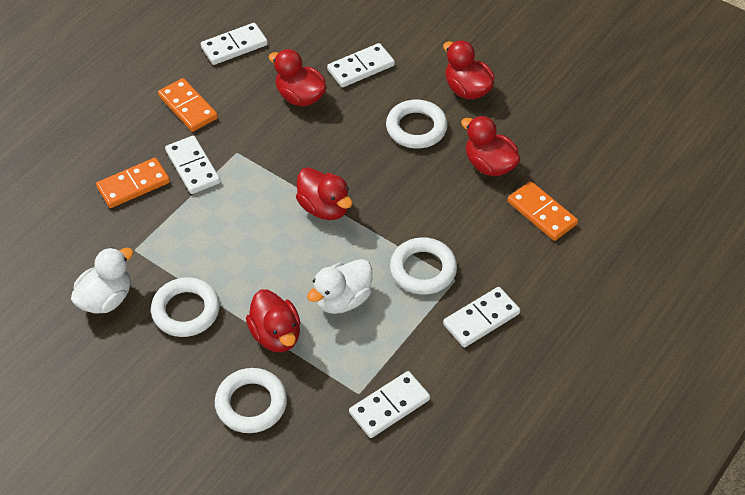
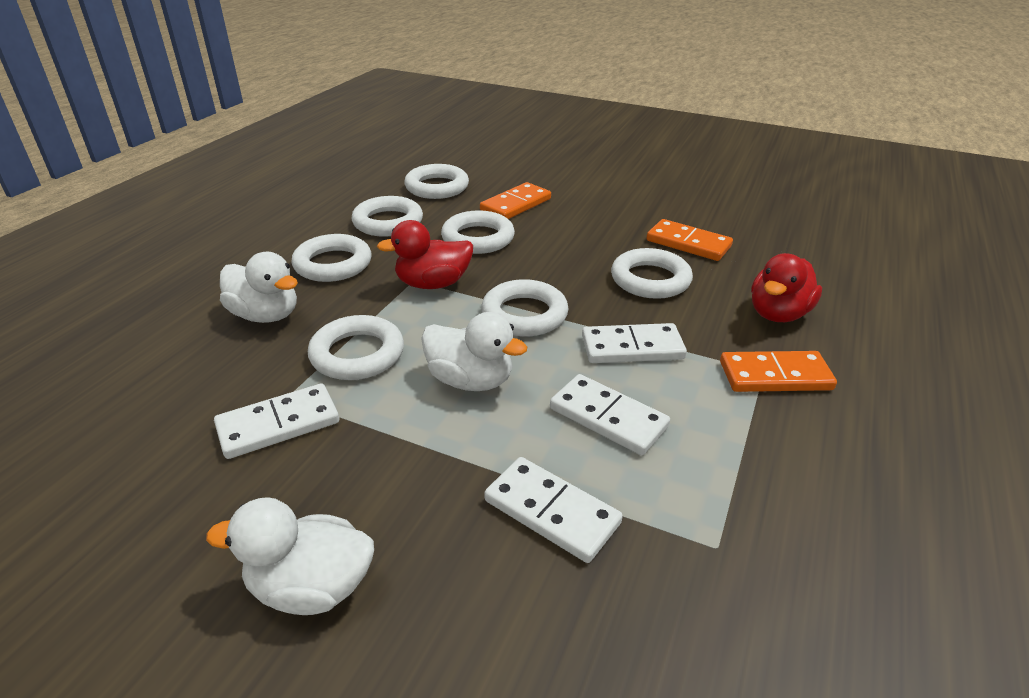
red duck: 5 -> 2
white domino: 5 -> 4
white duck: 2 -> 3
white ring: 4 -> 7

